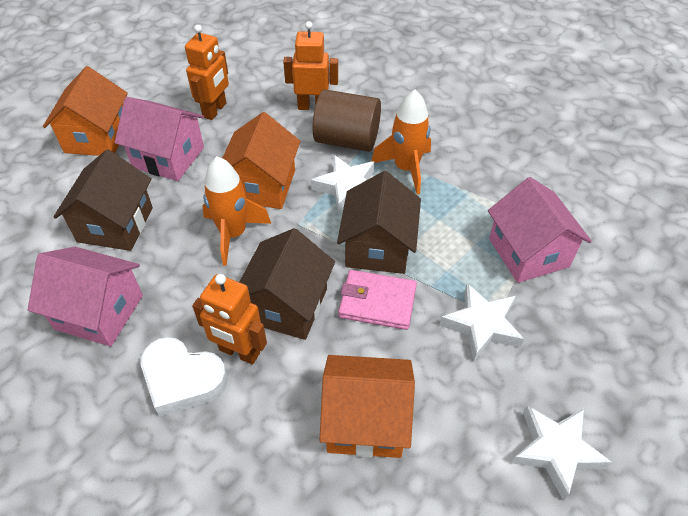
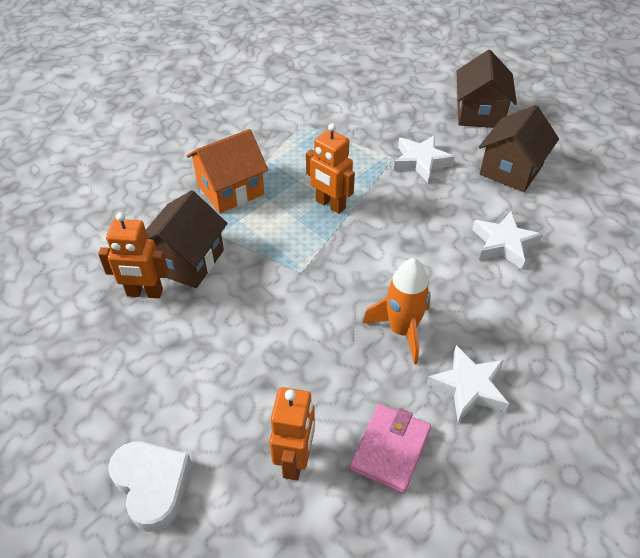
brown cylinder: 1 -> 0
orange house: 3 -> 1
orange rocket: 2 -> 1
pink house: 3 -> 0

